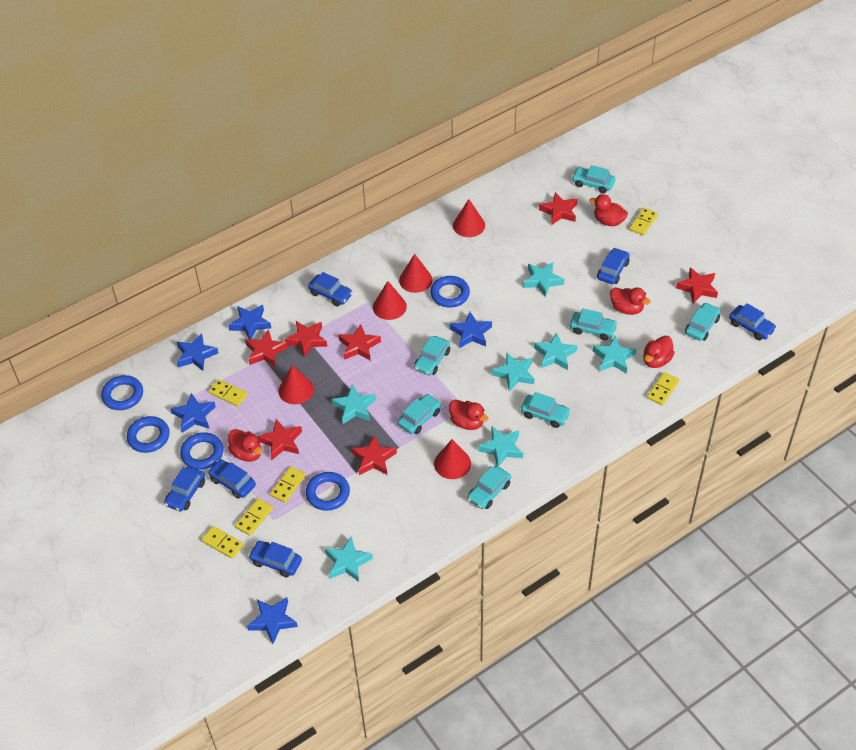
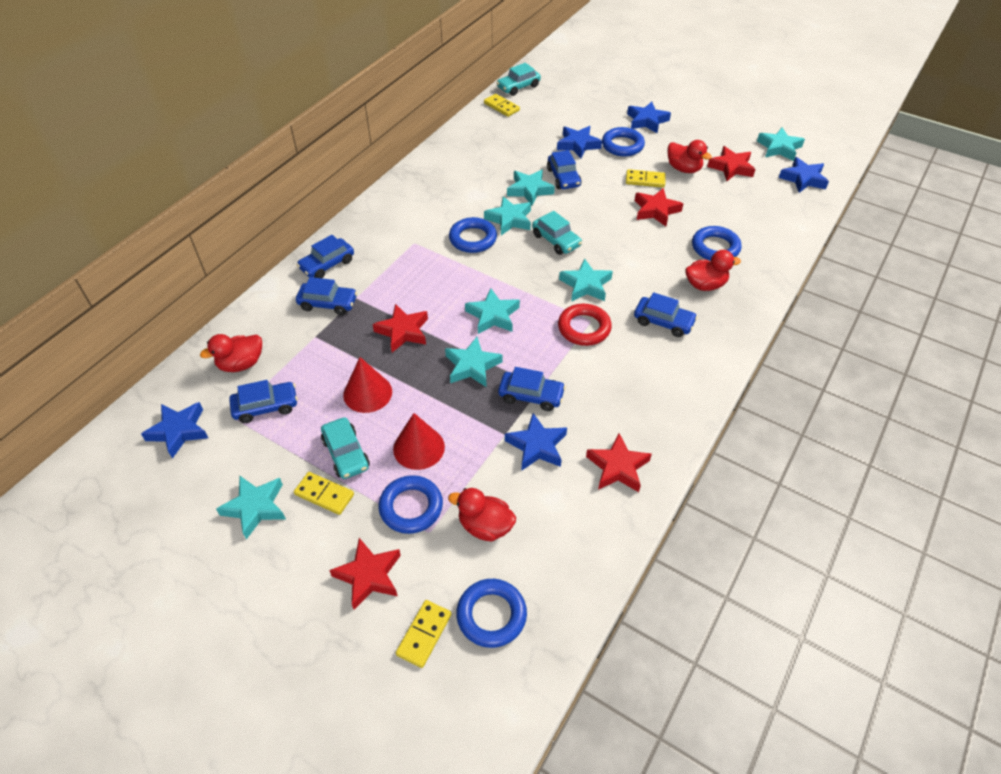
red cone: 5 -> 2
red duck: 5 -> 4
red ring: 0 -> 1
red star: 7 -> 5
turquoise car: 7 -> 3
yellow domino: 6 -> 4

